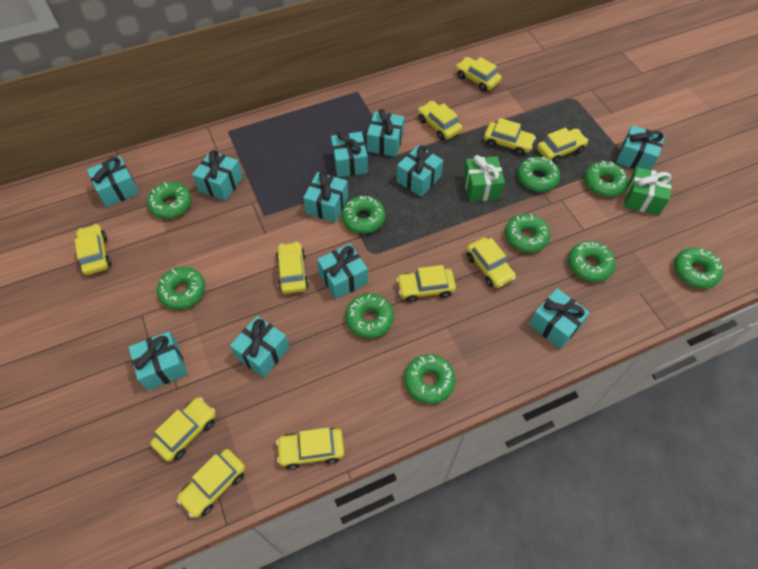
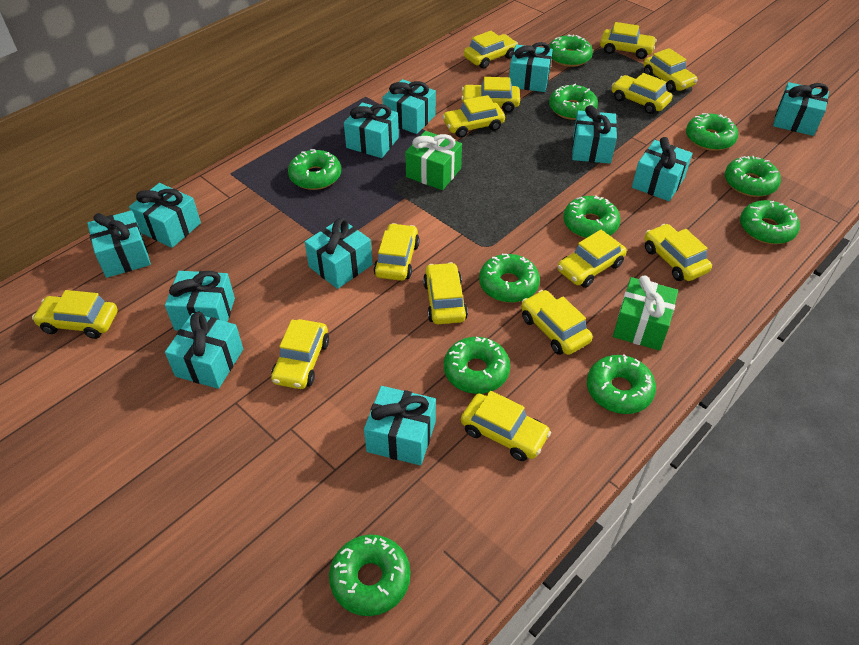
green donut: 10 -> 11
turquoise gift: 11 -> 12
yellow car: 11 -> 14

